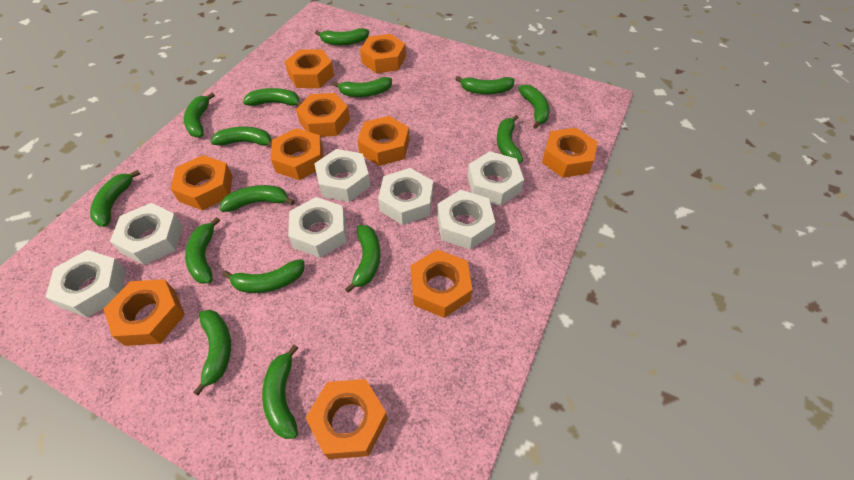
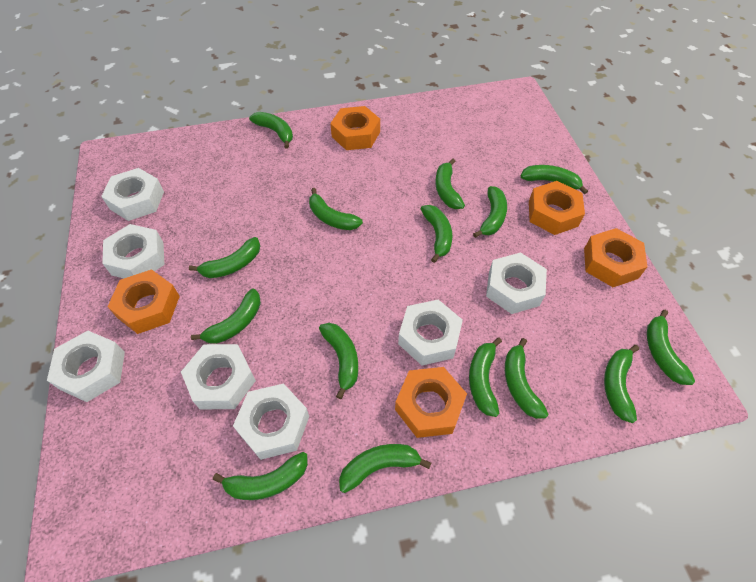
orange nut: 10 -> 5

